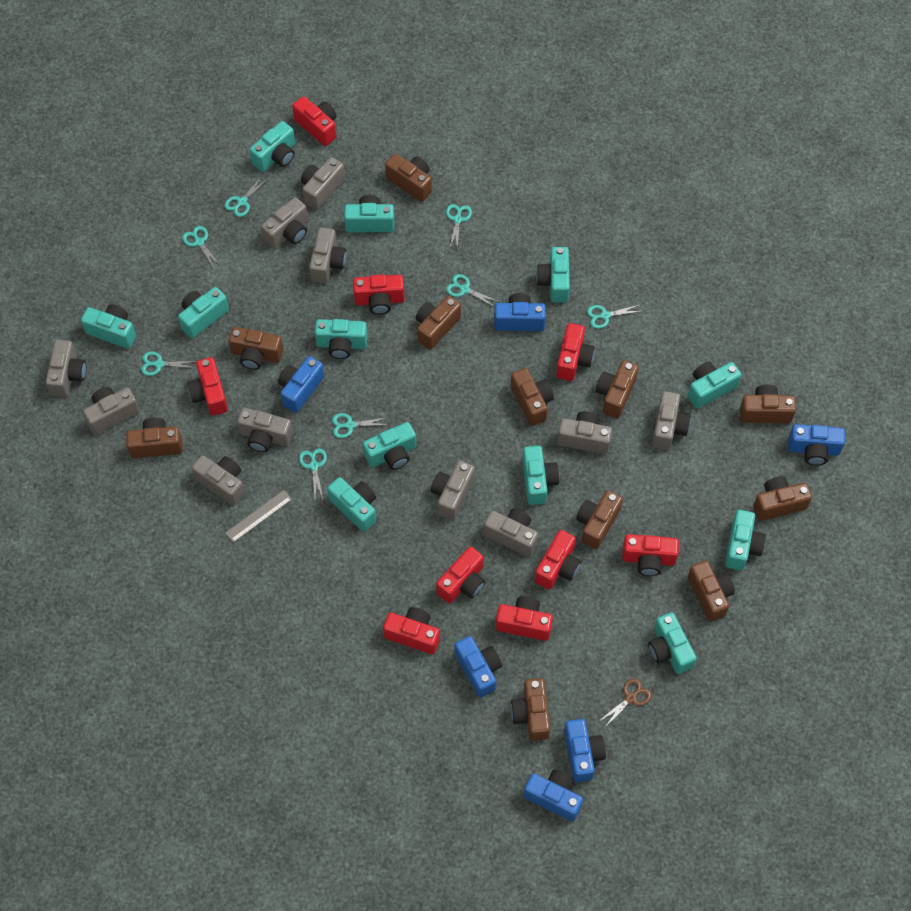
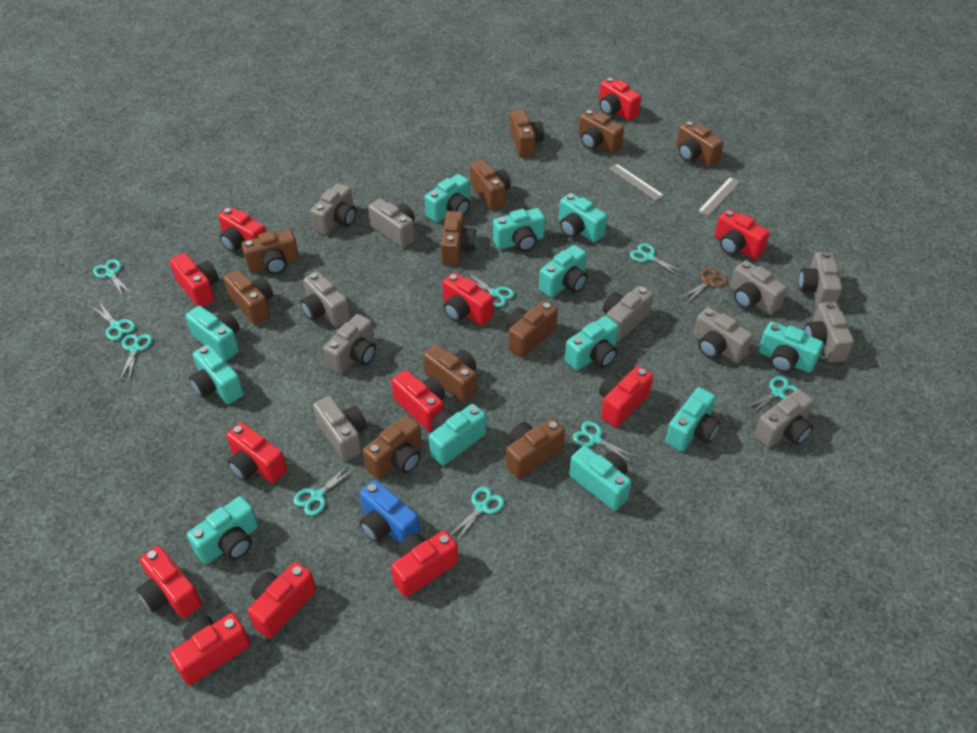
blue camera: 6 -> 1
grey ruler: 1 -> 2
red camera: 9 -> 12
turquoise scissors: 8 -> 9

